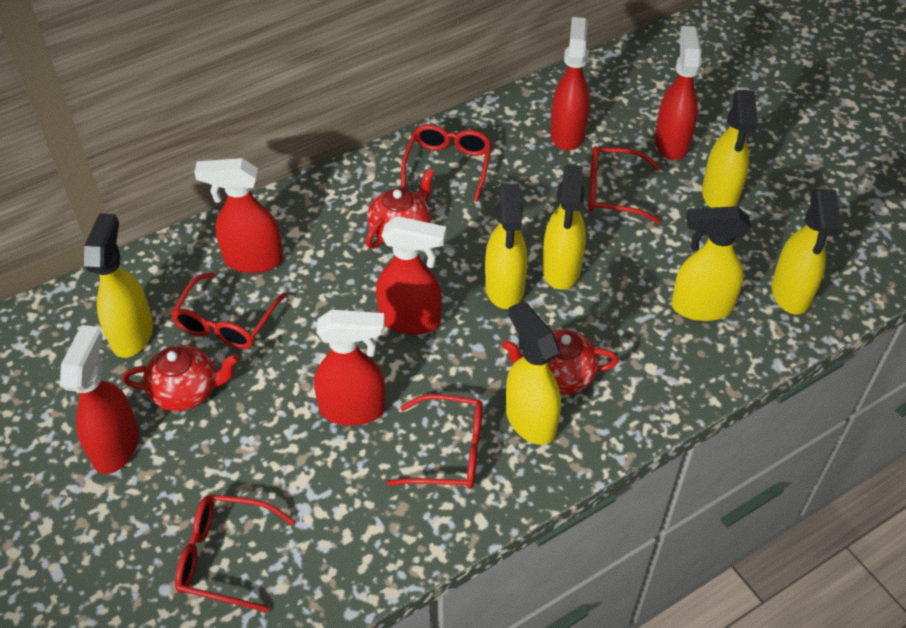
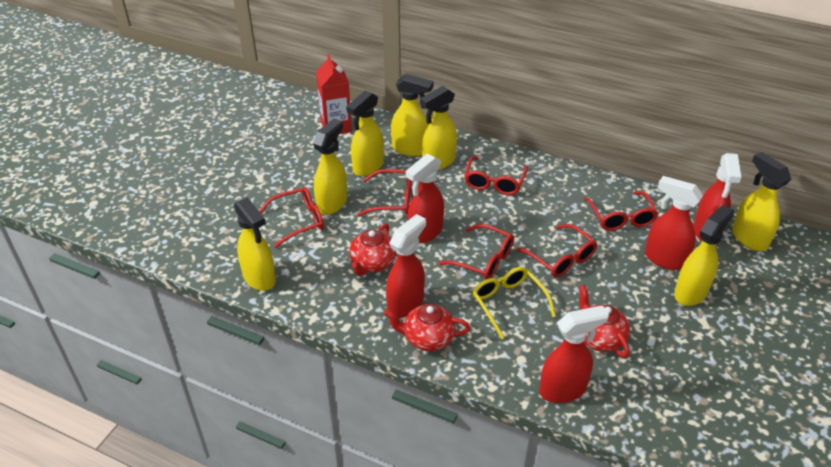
red carton: 0 -> 1
red glasses: 5 -> 6
red spray bottle: 6 -> 5
yellow glasses: 0 -> 1

